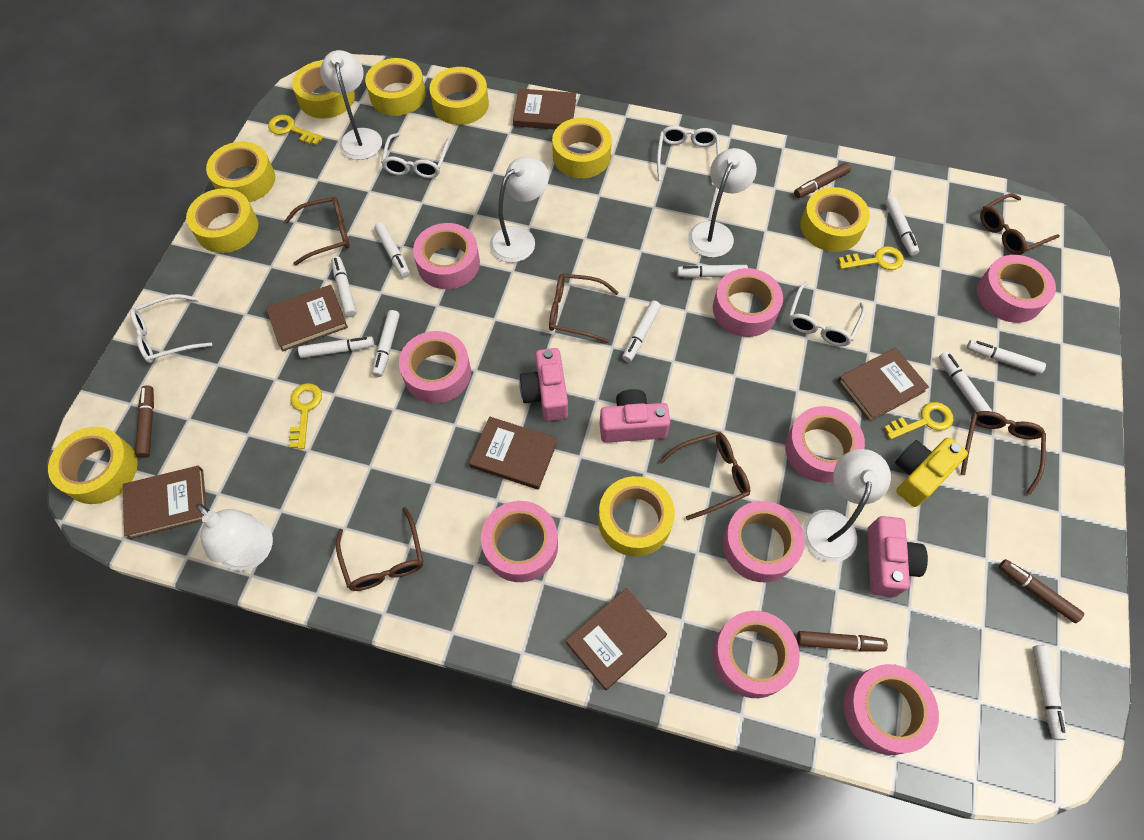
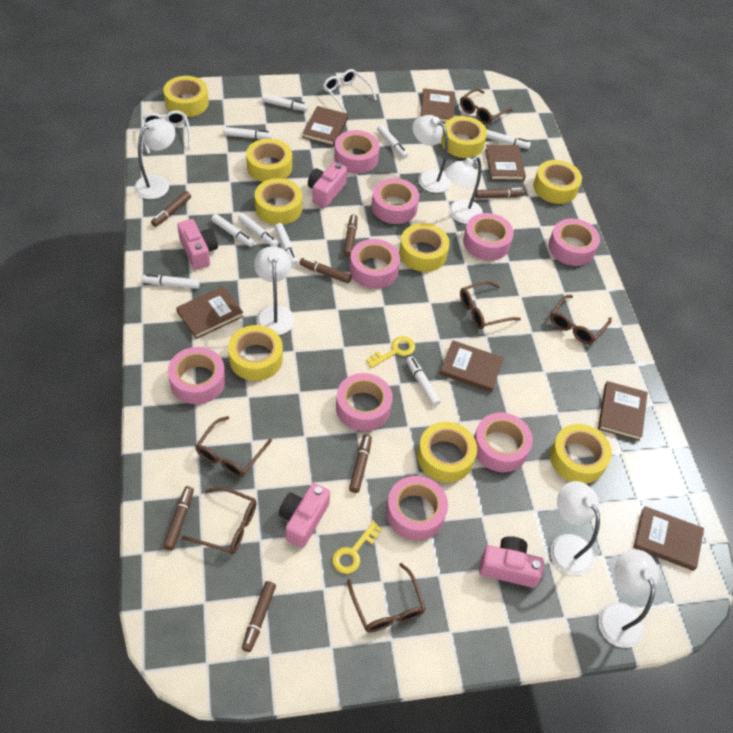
brown book: 6 -> 7
brown marker: 4 -> 7
pink camera: 3 -> 4
white glasses: 4 -> 2
white lamp: 5 -> 6
white marker: 10 -> 9
yellow camera: 1 -> 0
yellow key: 4 -> 2

